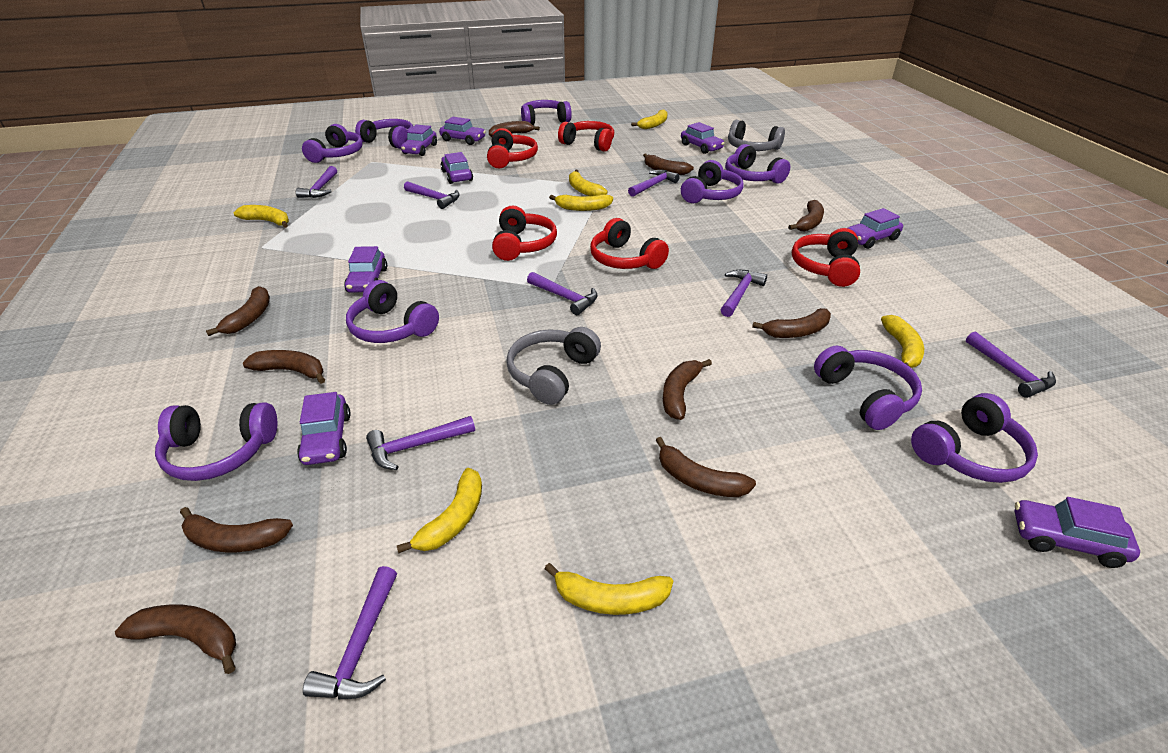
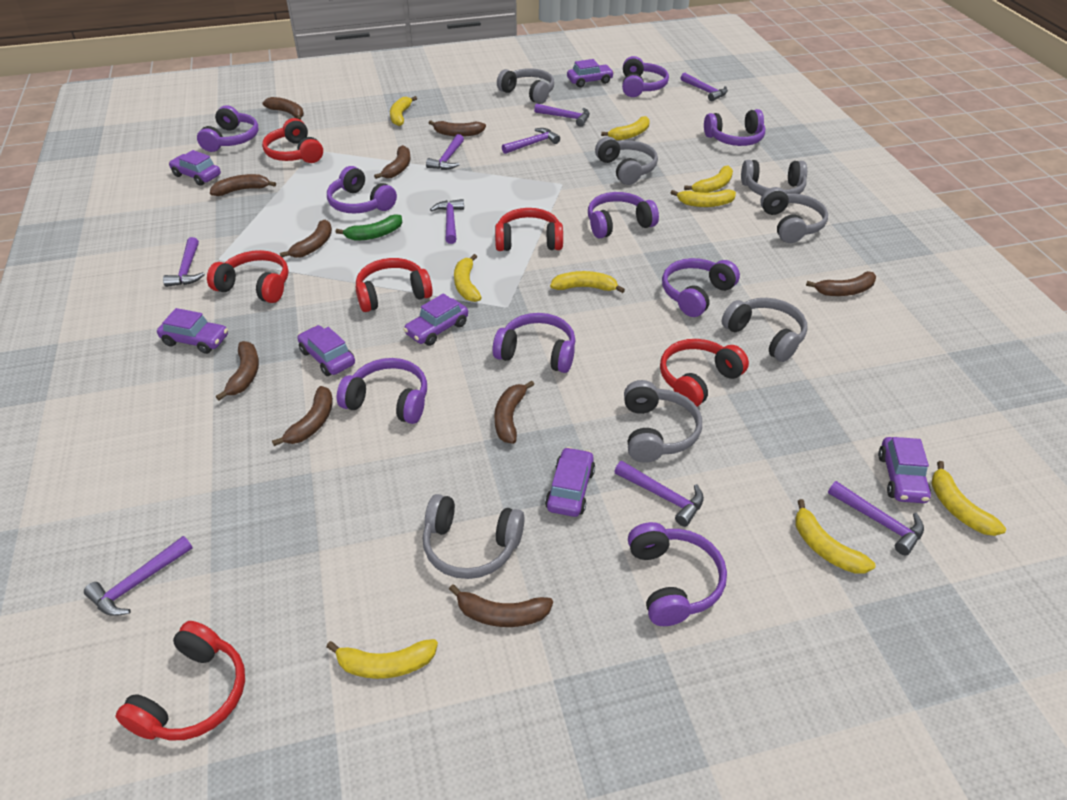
green banana: 0 -> 1
grey headphones: 2 -> 7
purple car: 8 -> 7
purple hammer: 8 -> 9
red headphones: 5 -> 6
yellow banana: 7 -> 9

